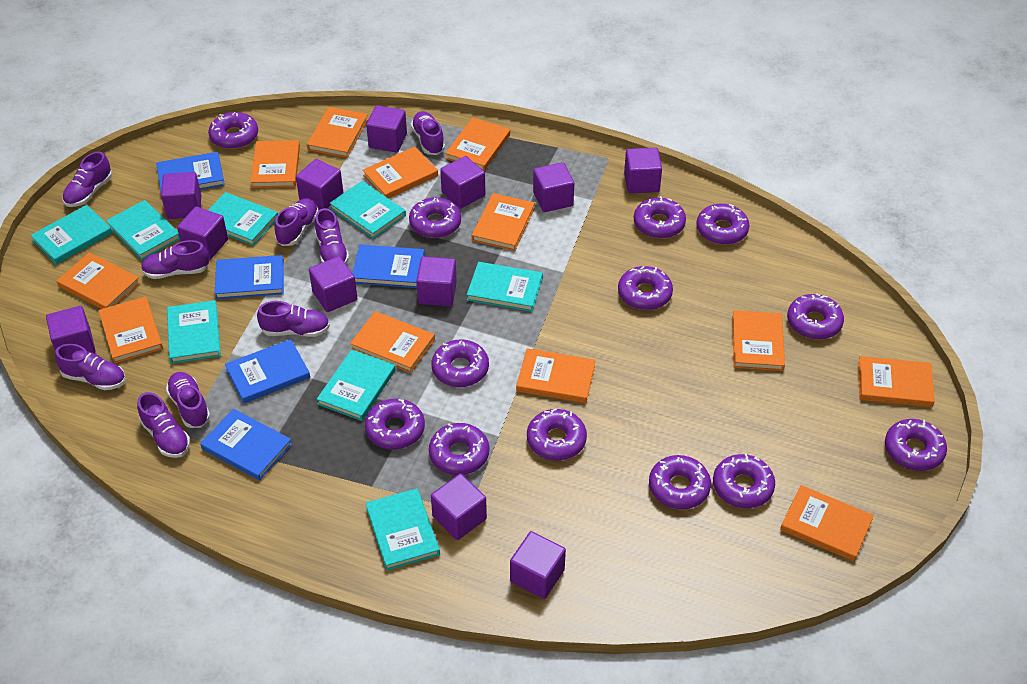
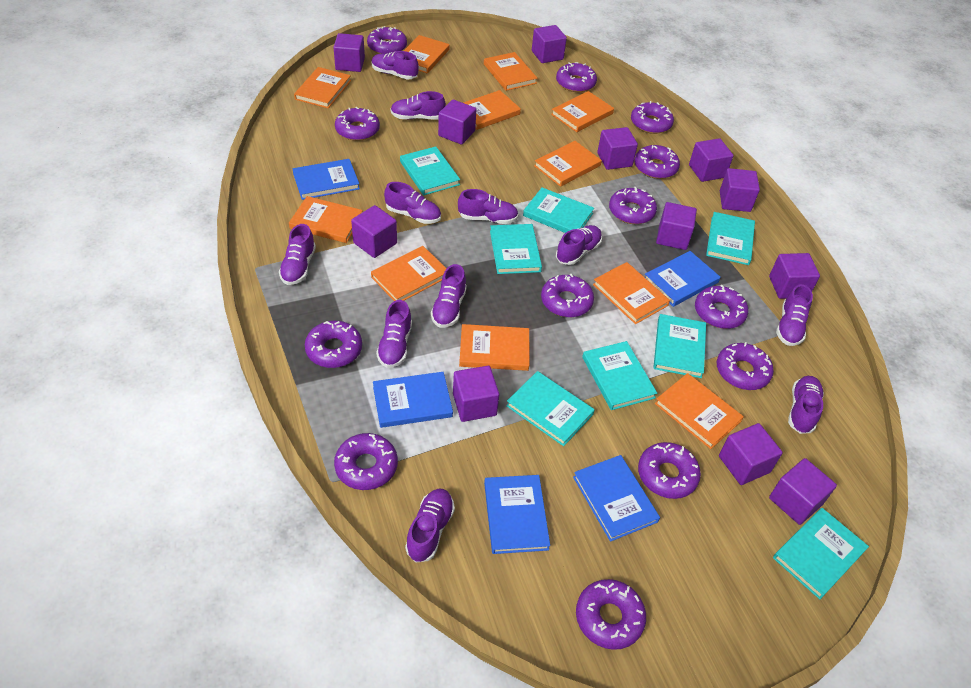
orange book: 12 -> 11
purple shoe: 9 -> 11

